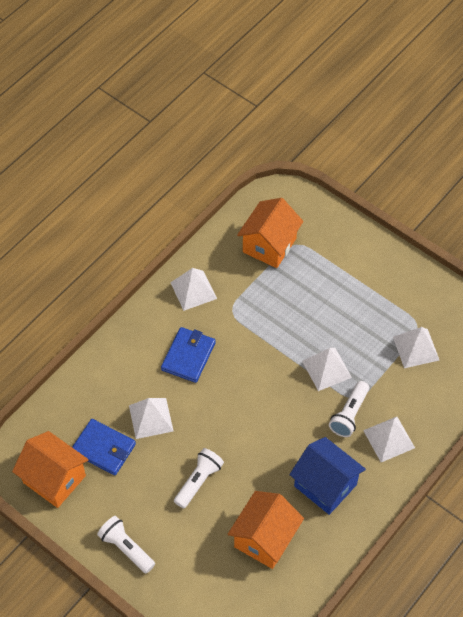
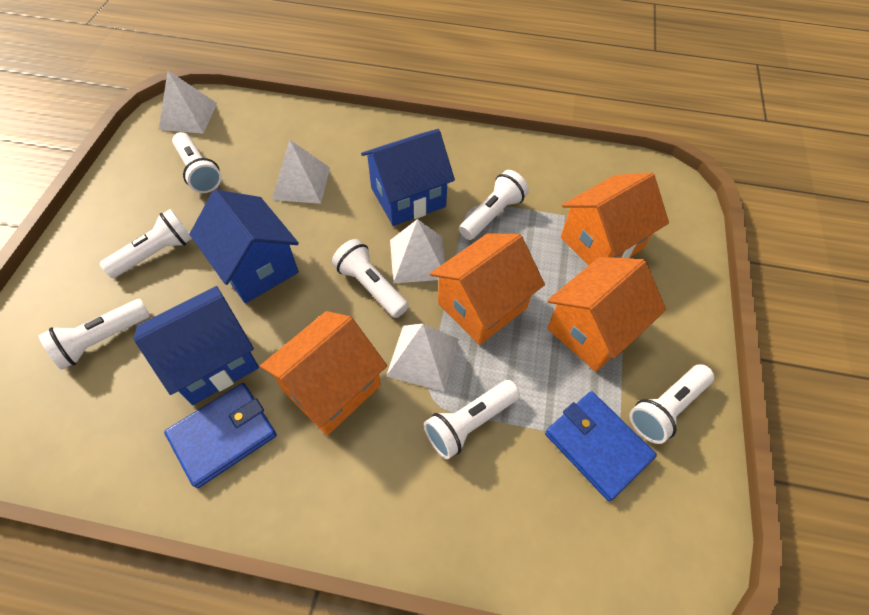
blue house: 1 -> 3
orange house: 3 -> 4
white flashlight: 3 -> 7
white pyramid: 5 -> 4

